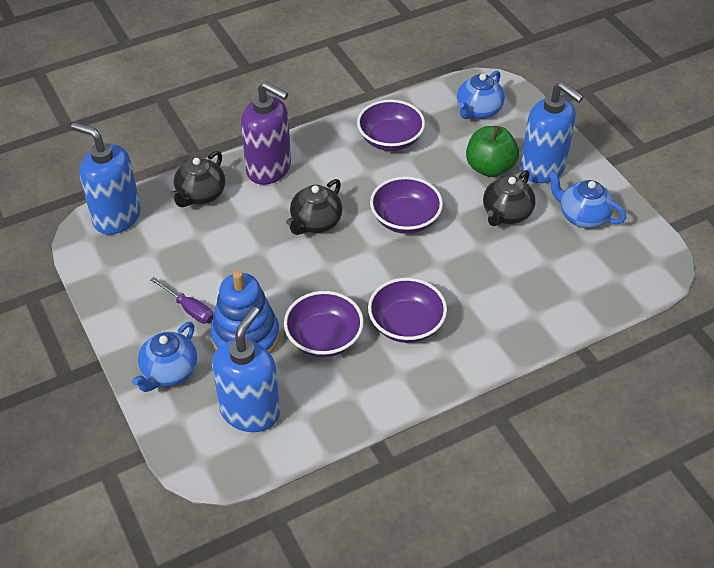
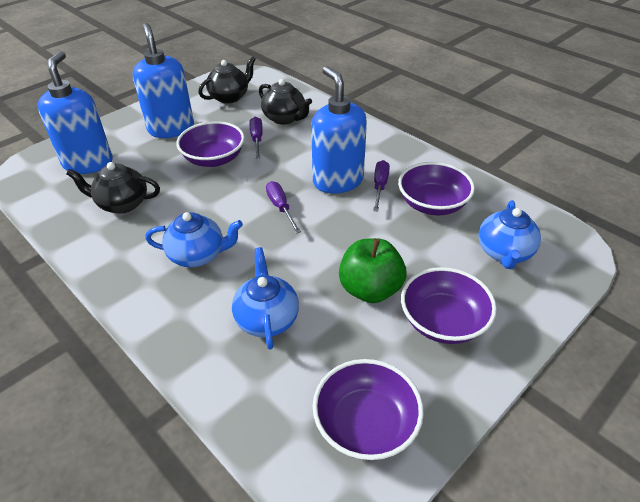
blue stacking toy: 1 -> 0
purple screwdriver: 1 -> 3
purple soap dispenser: 1 -> 0

